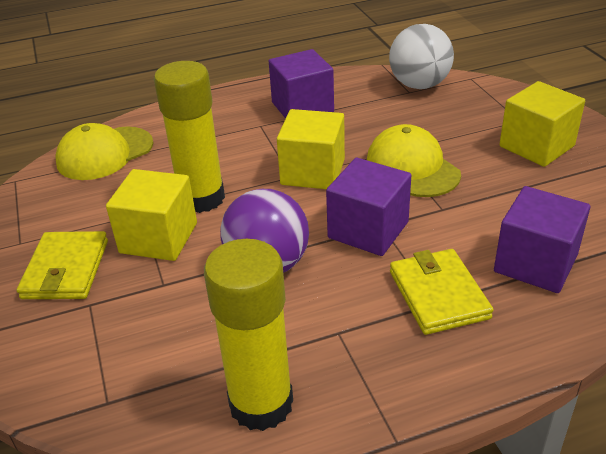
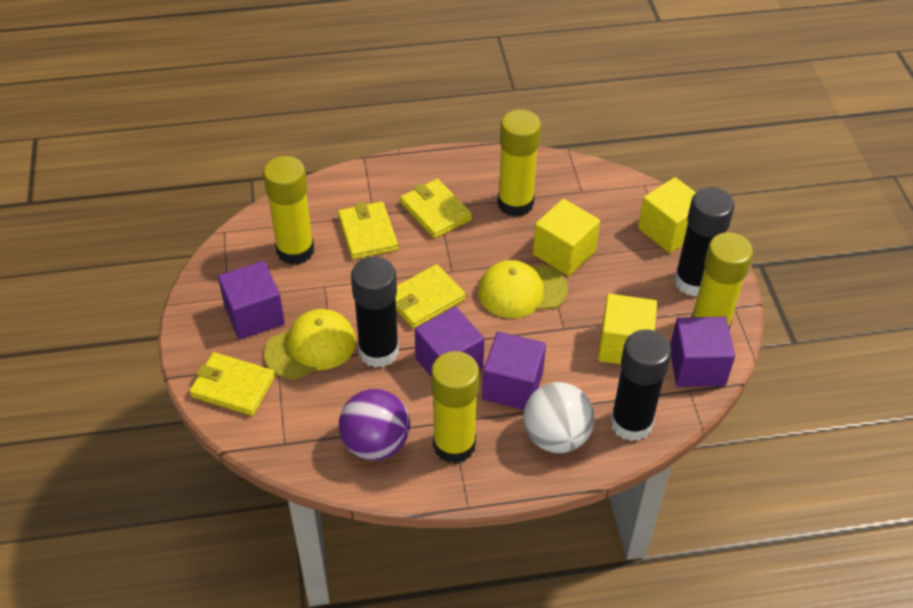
black glue stick: 0 -> 3
purple cube: 3 -> 4
yellow glue stick: 2 -> 4
yellow wallet: 2 -> 4

